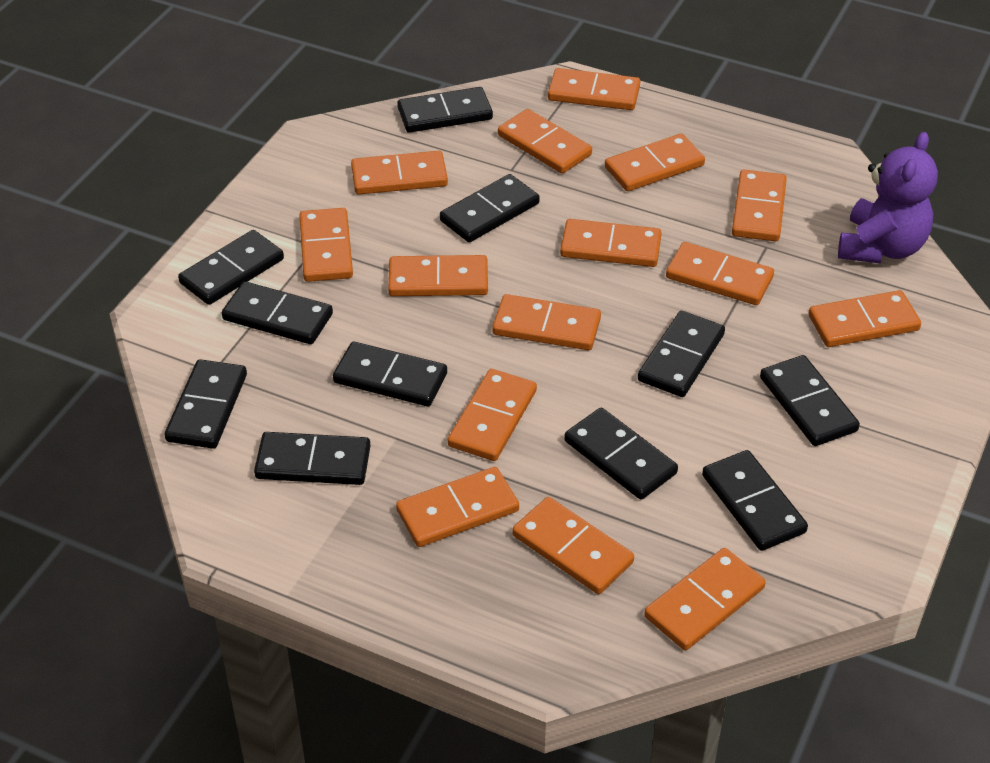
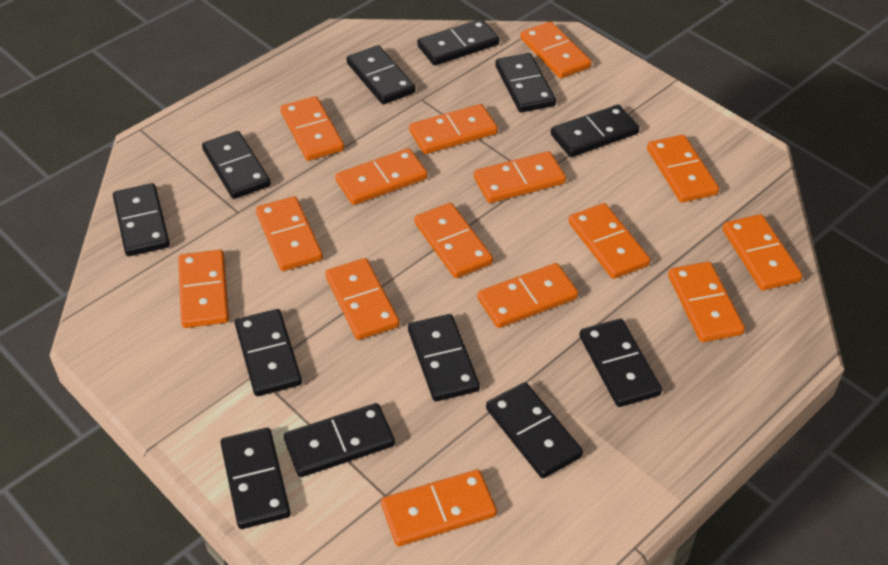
black domino: 11 -> 12
purple teddy bear: 1 -> 0

